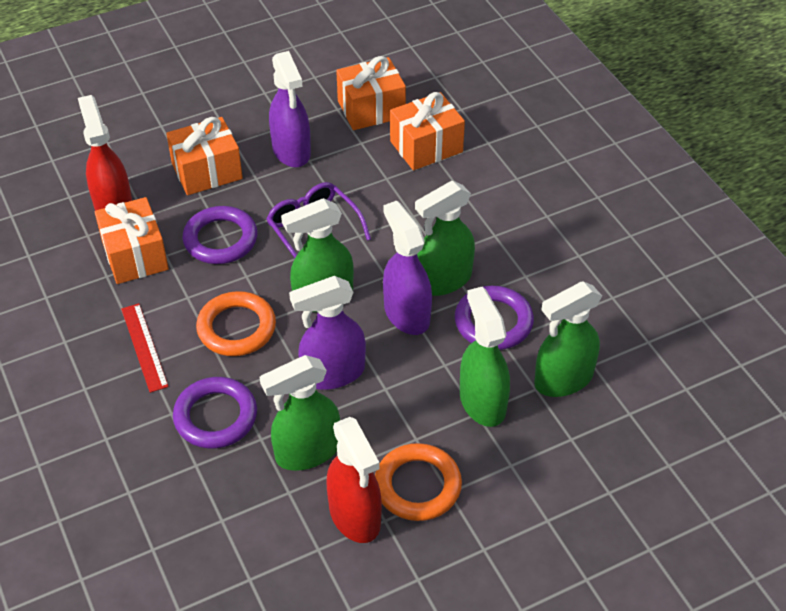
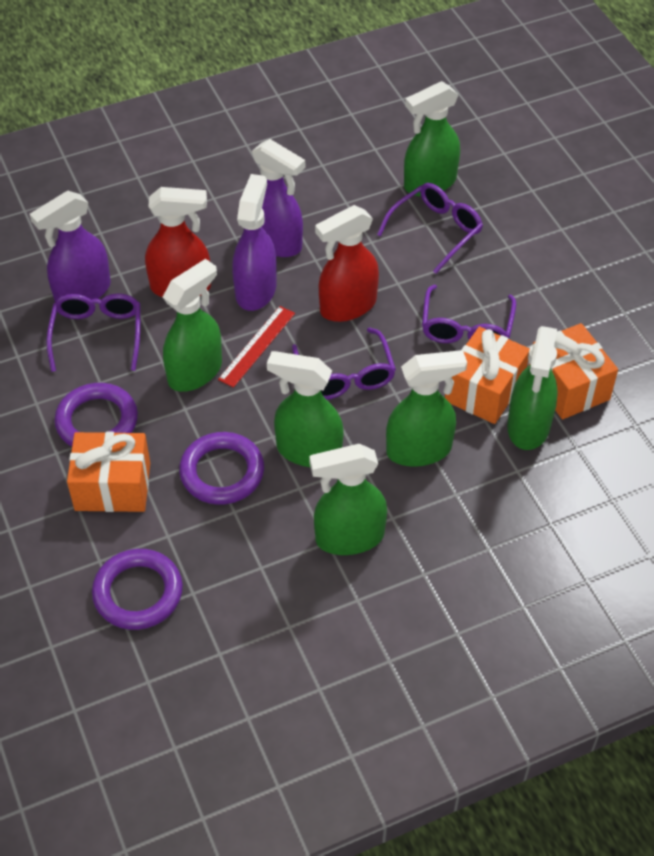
green spray bottle: 5 -> 6
orange gift: 4 -> 3
orange ring: 2 -> 0
purple glasses: 1 -> 4

